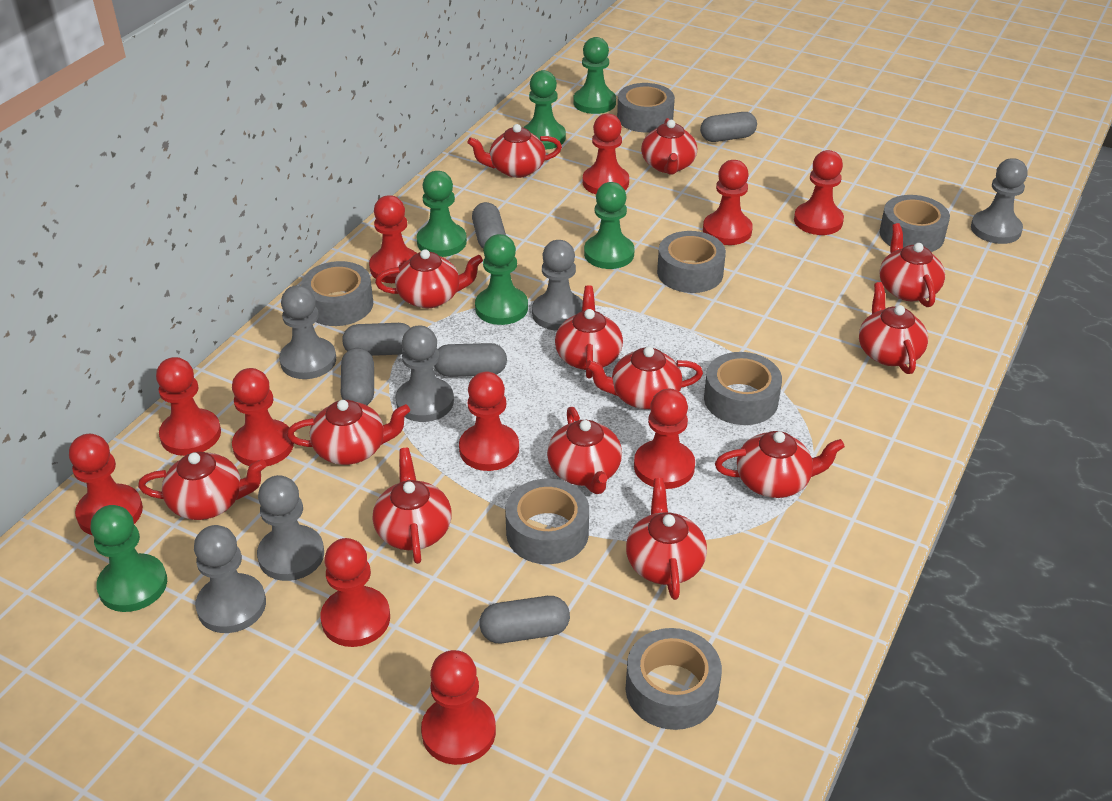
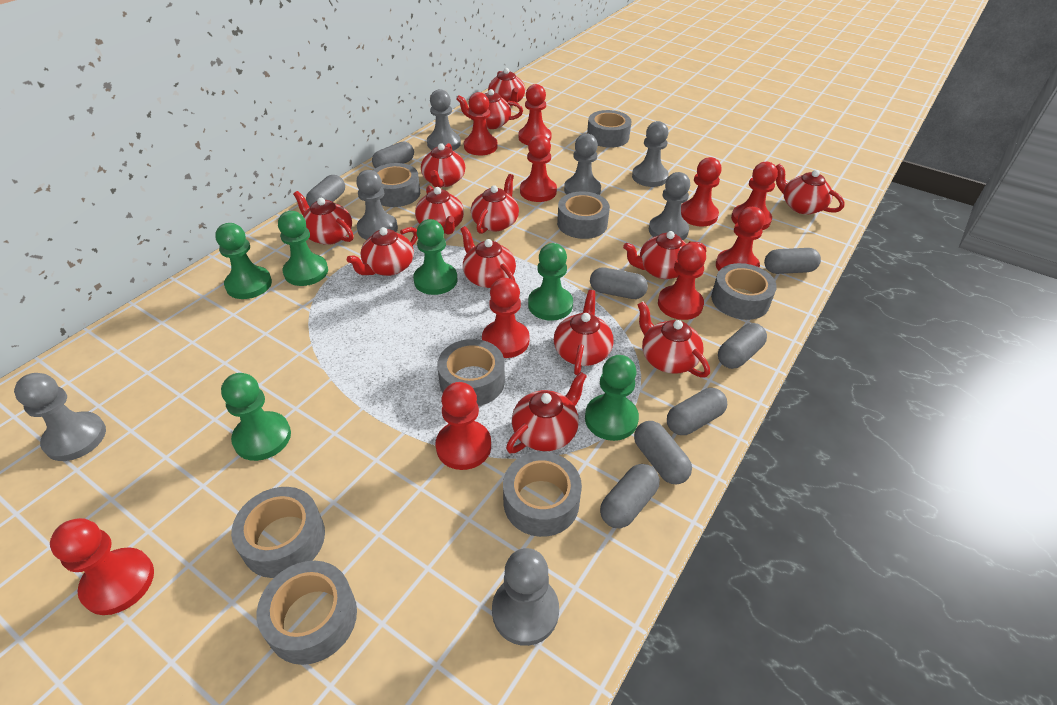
grey capsule: 6 -> 8
grey pawn: 6 -> 7
grey tape: 7 -> 8
red pawn: 11 -> 10

